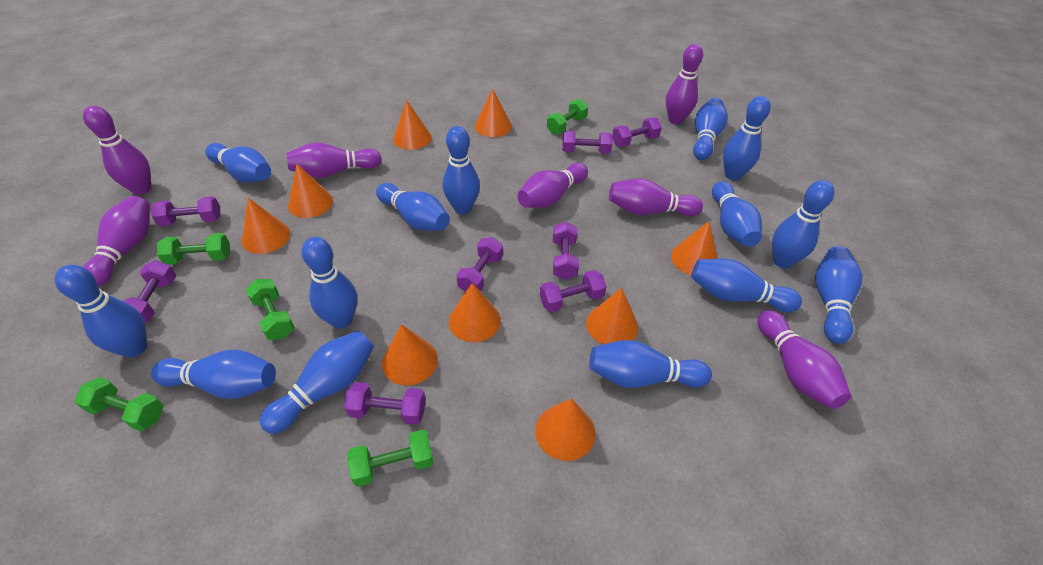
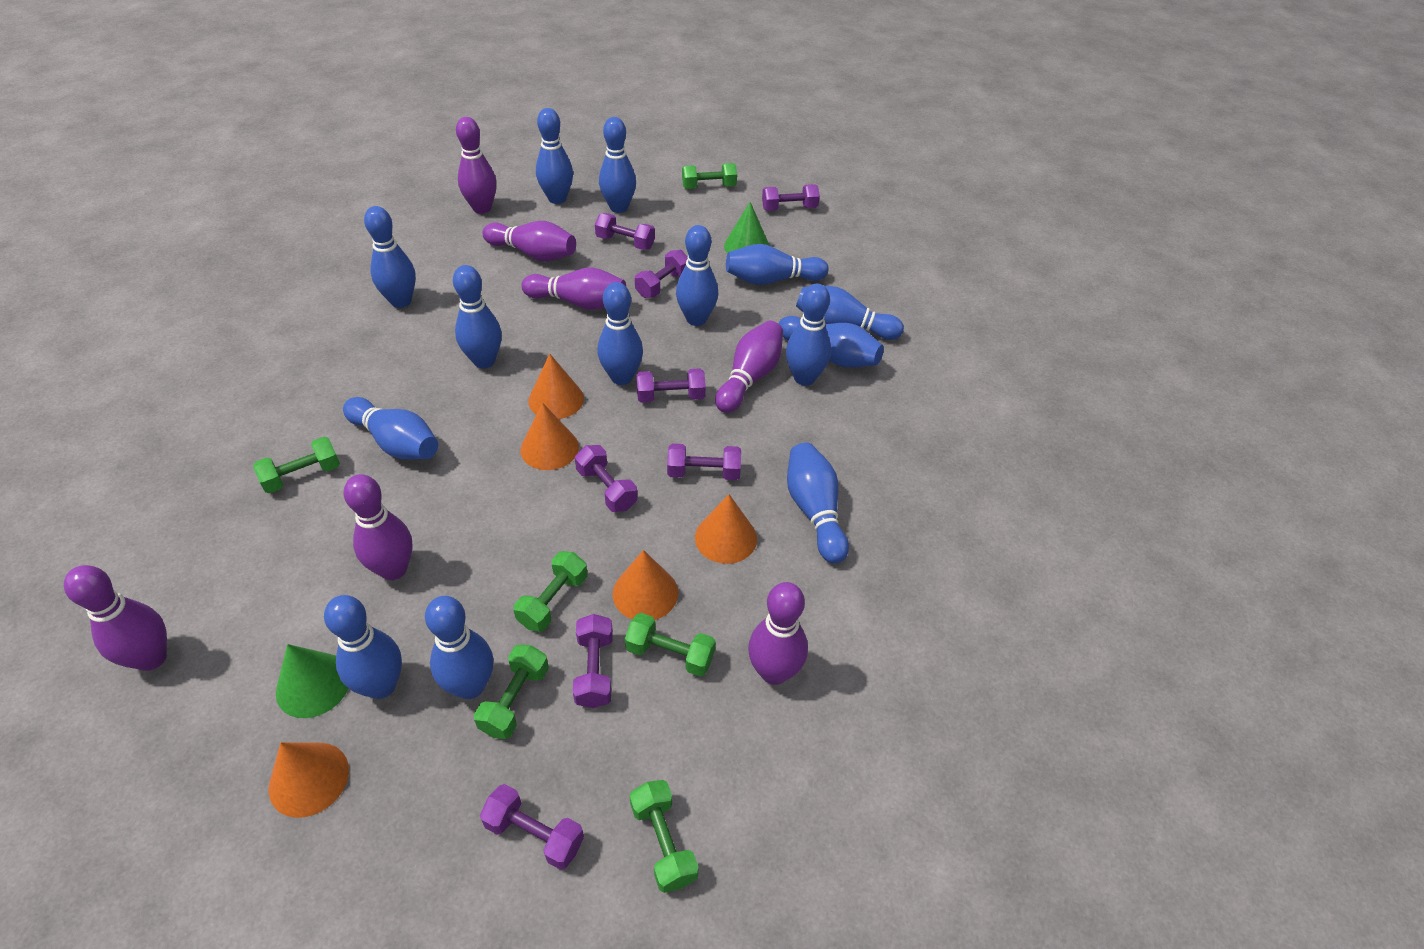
green cone: 0 -> 2
green dumbbell: 5 -> 6
orange cone: 9 -> 5

